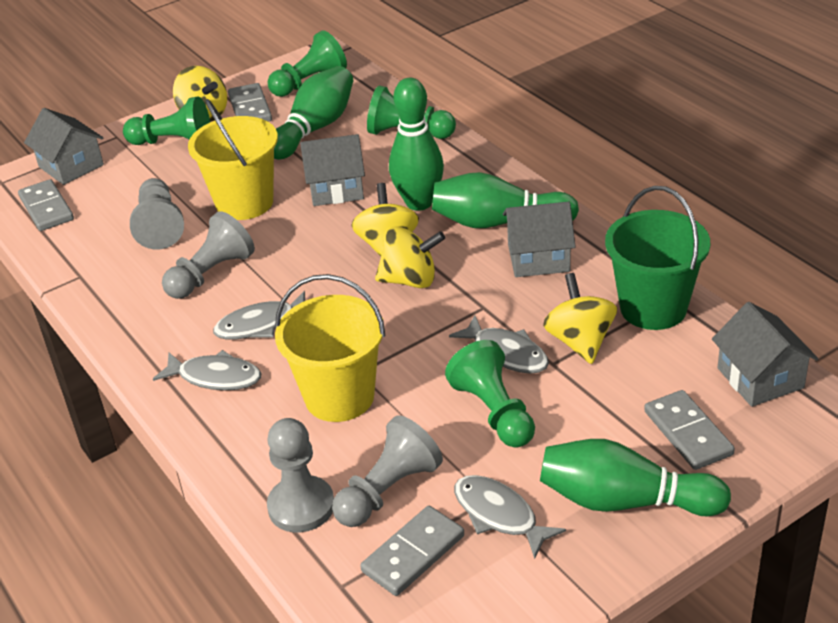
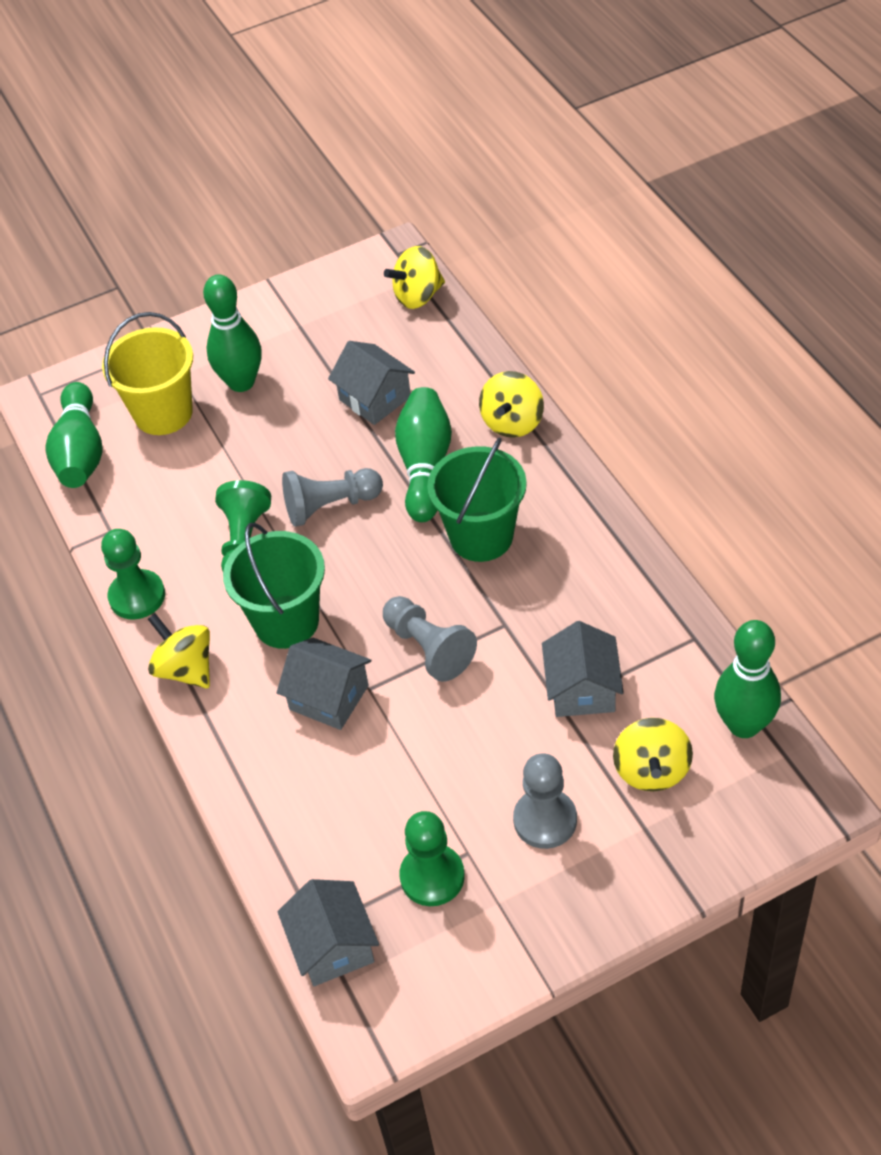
green bucket: 1 -> 2
green pawn: 4 -> 3
grey domino: 4 -> 0
grey fish: 4 -> 0
grey pawn: 4 -> 3
yellow bucket: 2 -> 1

